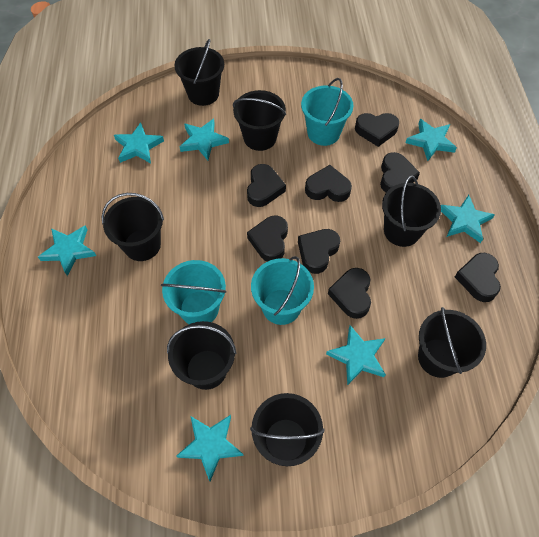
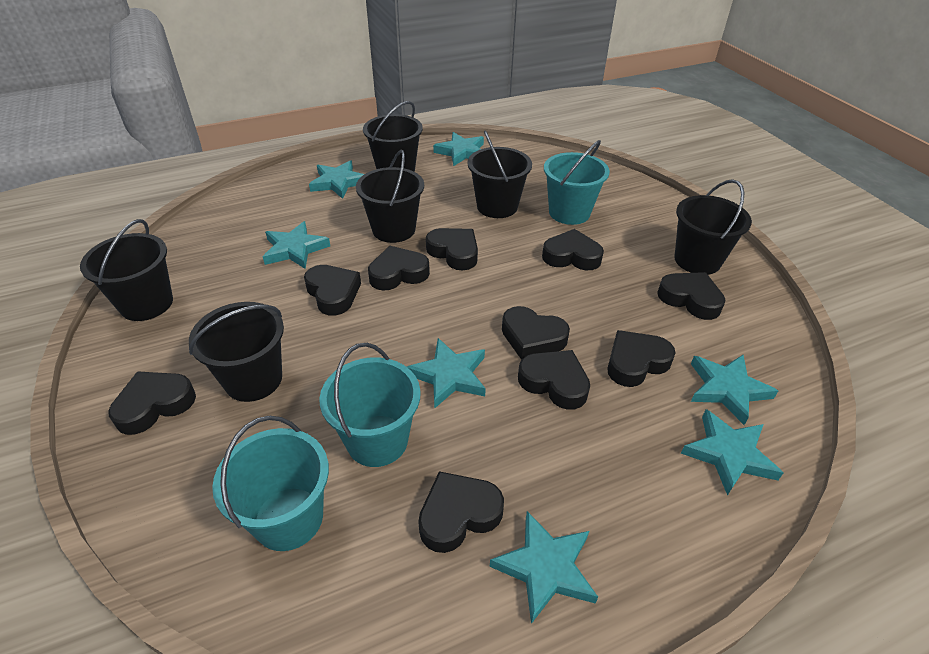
black bucket: 7 -> 6
black heart: 8 -> 10

